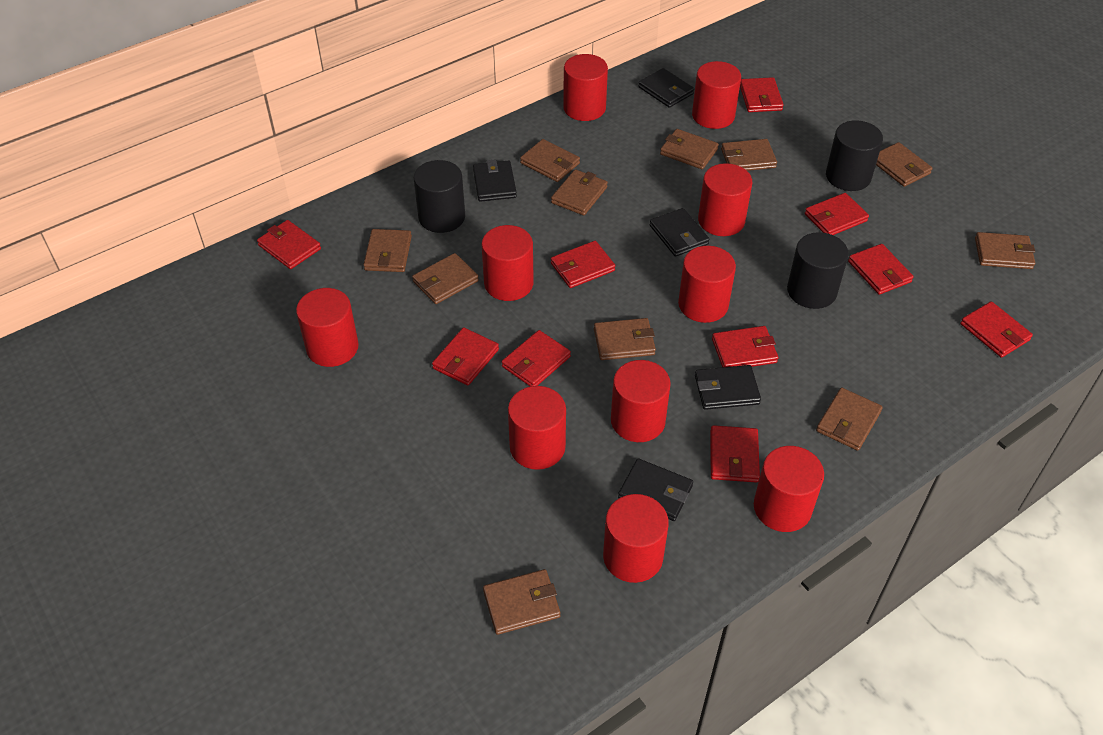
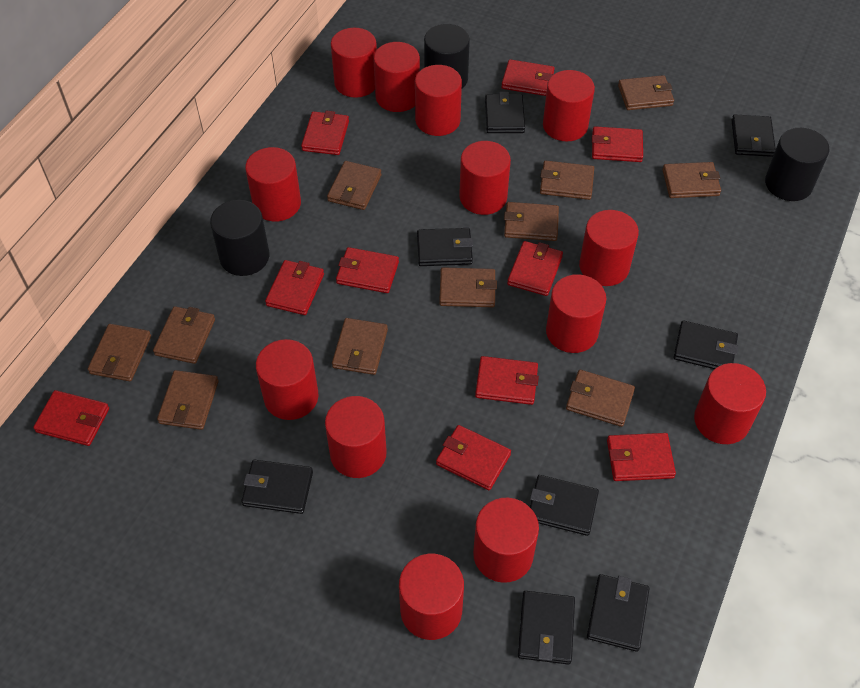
black wallet: 5 -> 8
red cylinder: 10 -> 13

